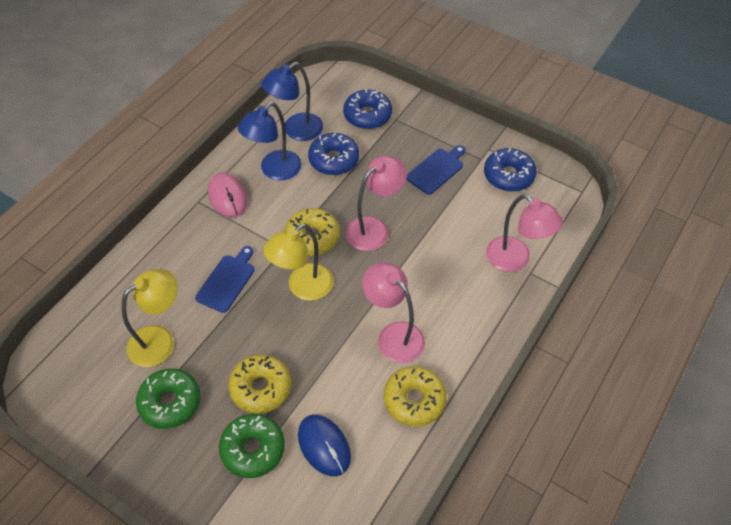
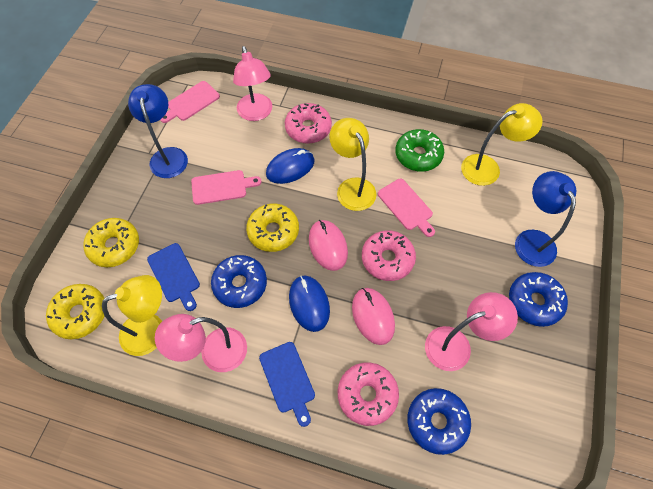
blue mouse: 1 -> 2
green donut: 2 -> 1
pink cutting board: 0 -> 3
pink donut: 0 -> 3
pink mouse: 1 -> 2
yellow lamp: 2 -> 3

